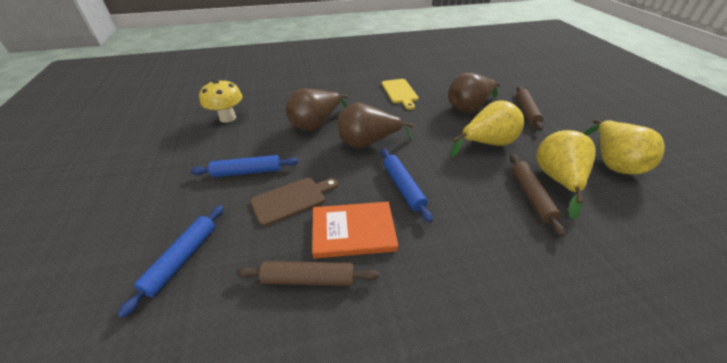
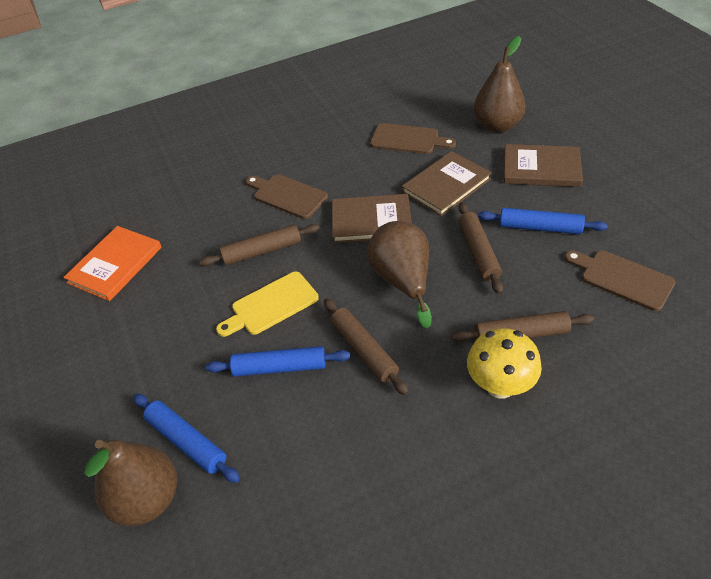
brown book: 0 -> 3
brown cutting board: 1 -> 3
brown rolling pin: 3 -> 4
yellow pear: 3 -> 0

